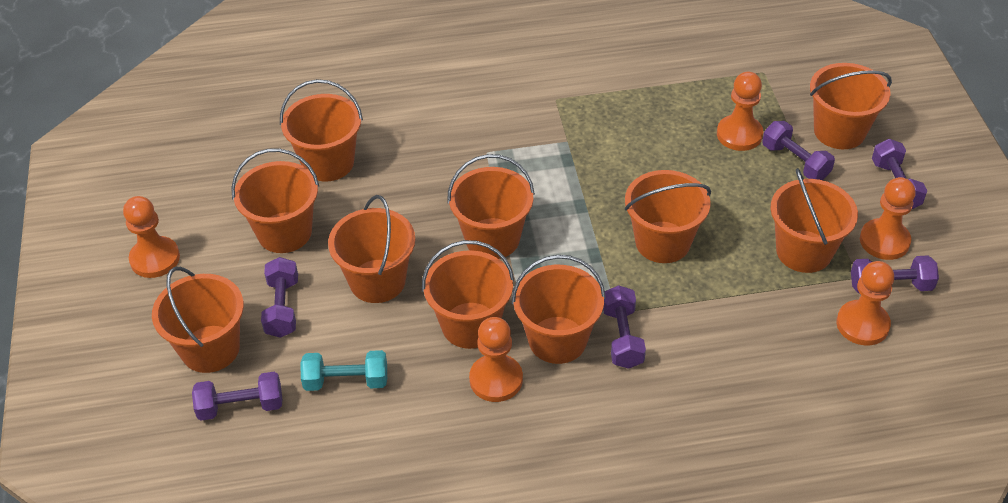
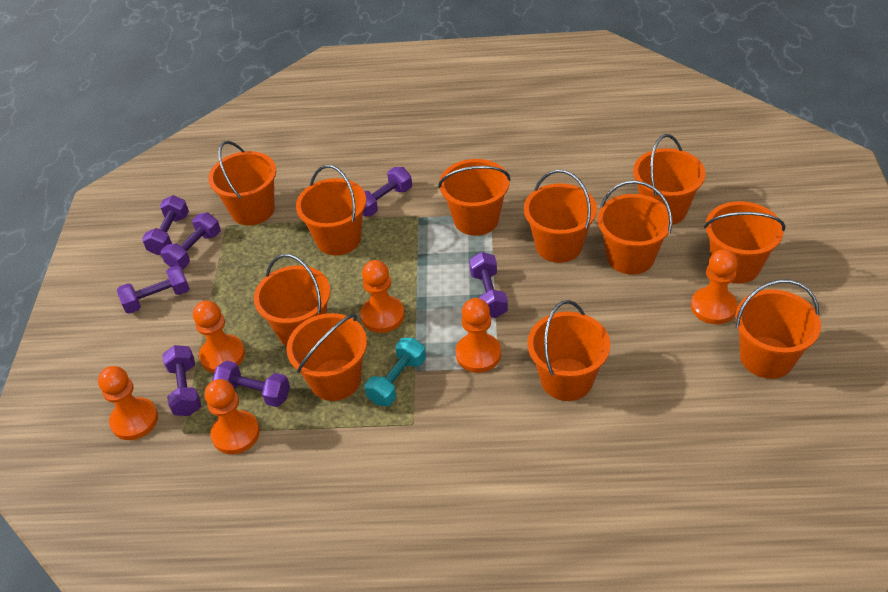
orange bucket: 10 -> 11
orange pawn: 5 -> 6
purple dumbbell: 6 -> 7

